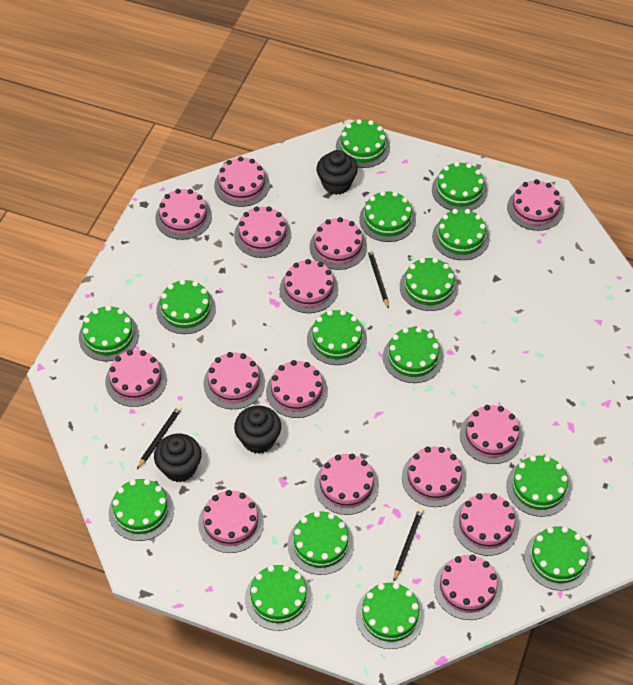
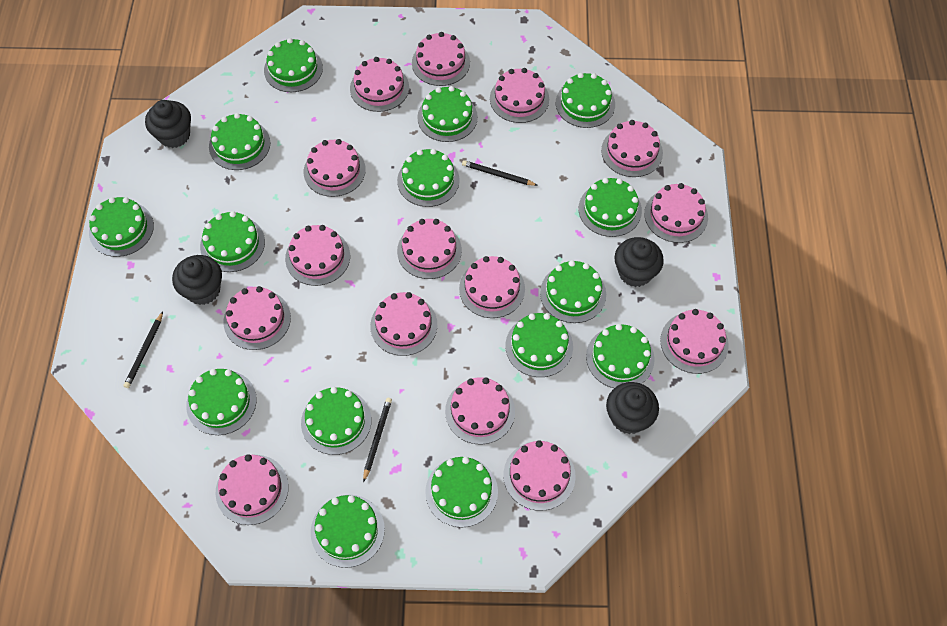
black cupcake: 3 -> 4

